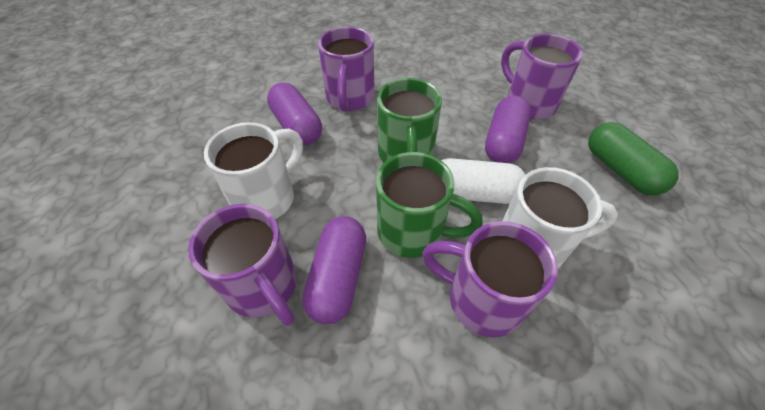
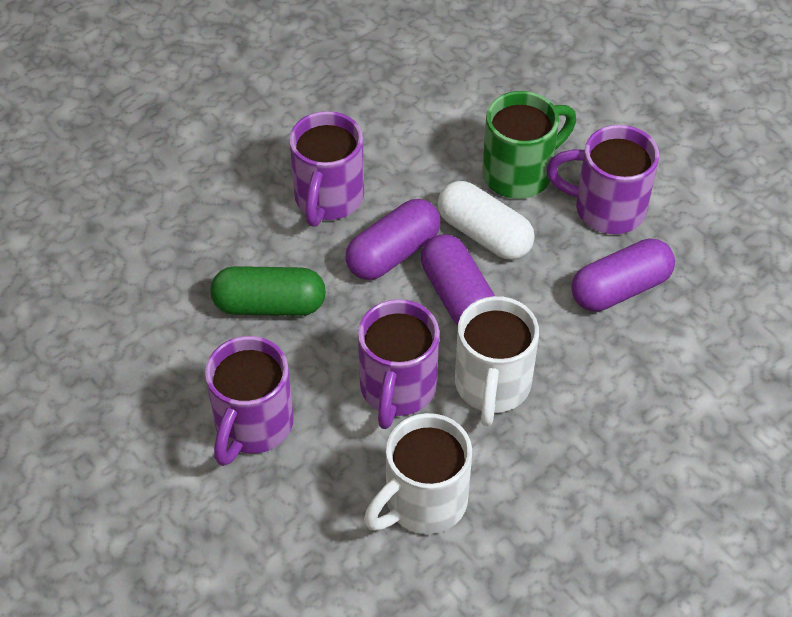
green mug: 2 -> 1

